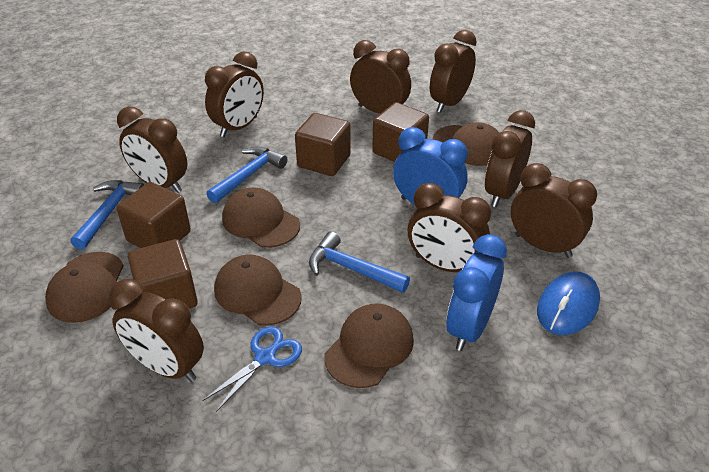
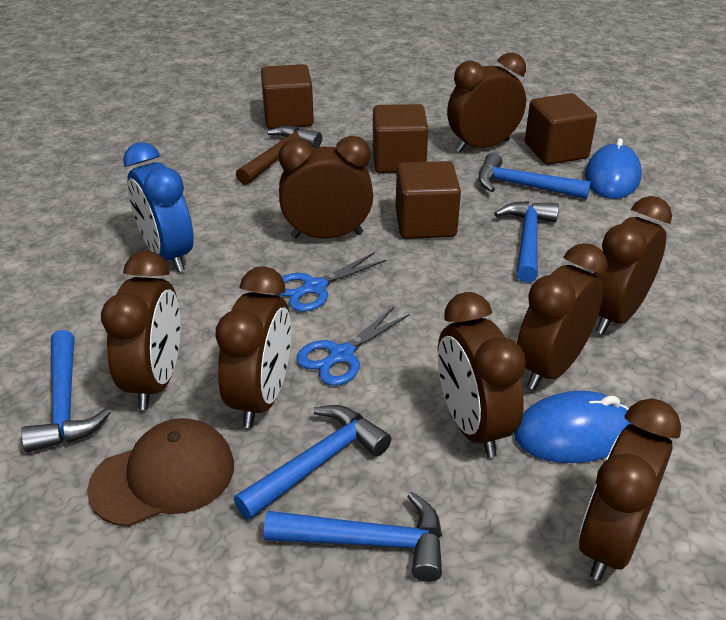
blue clock: 2 -> 1
blue hammer: 3 -> 5
blue mouse: 1 -> 2
blue scissors: 1 -> 2
brown cap: 5 -> 1
brown hammer: 0 -> 1

